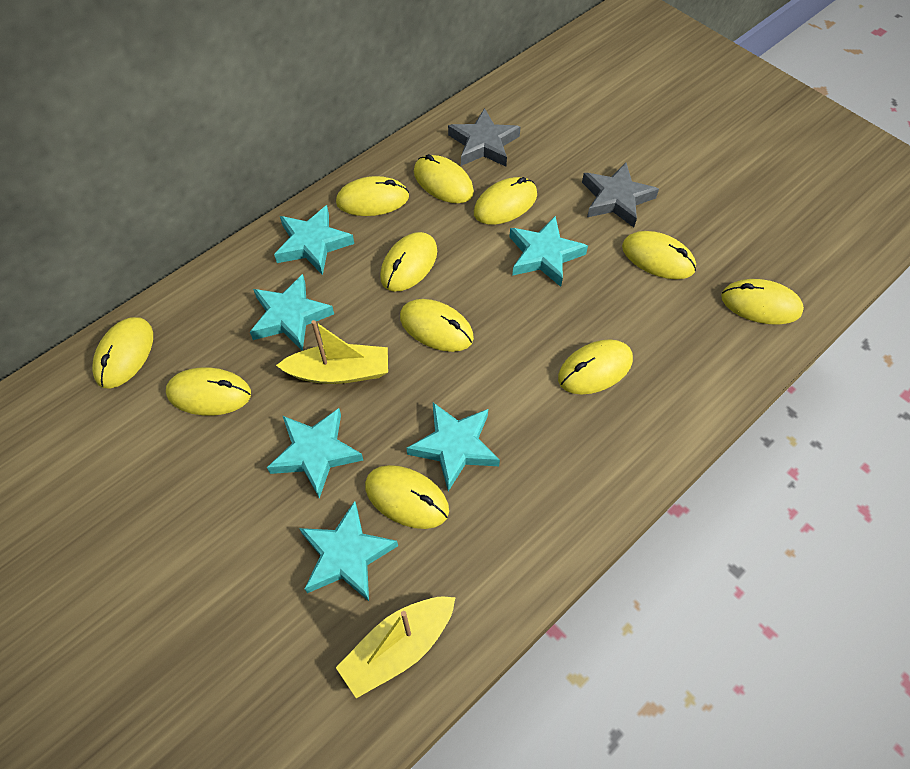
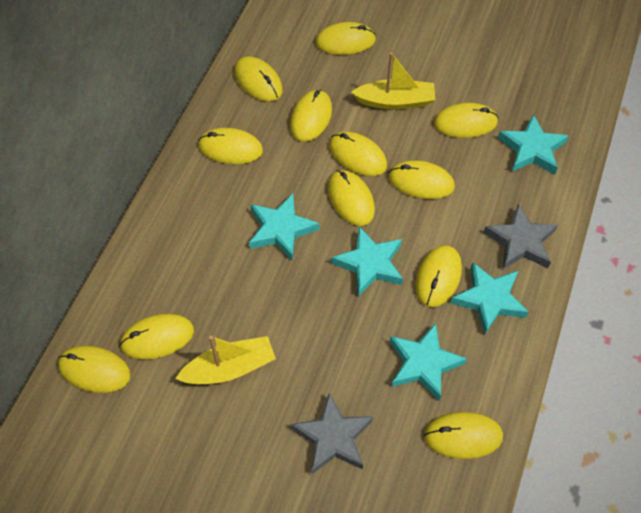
turquoise star: 6 -> 5
yellow mouse: 11 -> 12

